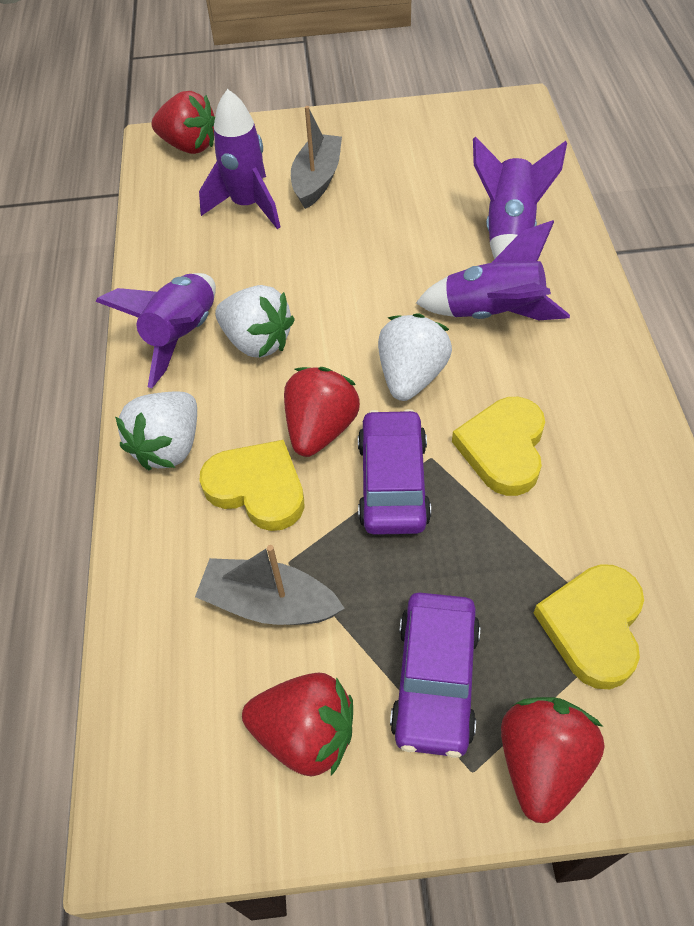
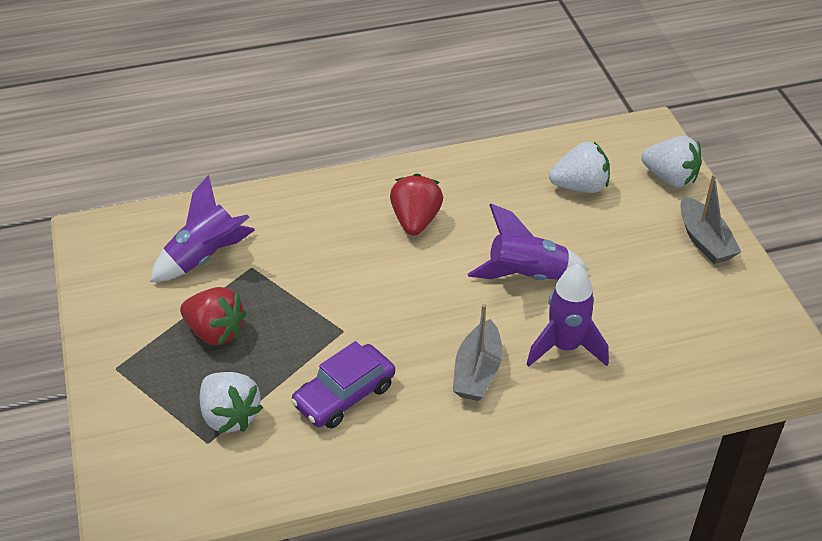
purple car: 2 -> 1
purple rocket: 4 -> 3
red strawberry: 4 -> 2
yellow heart: 3 -> 0

